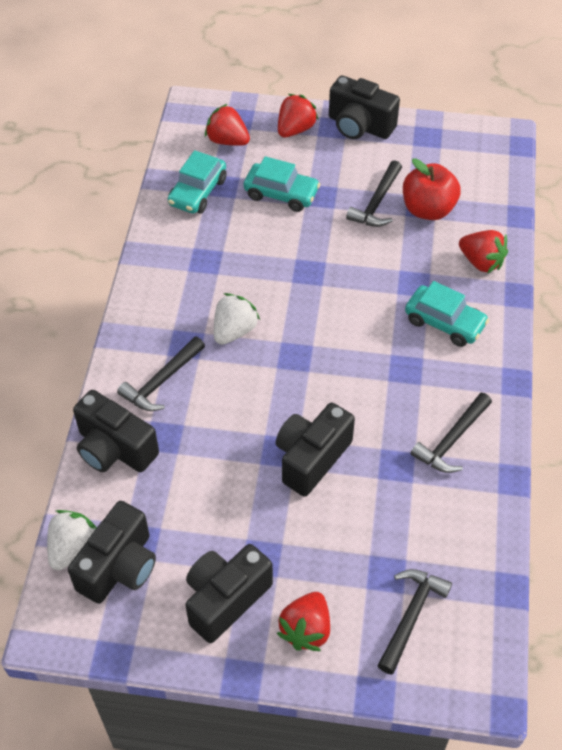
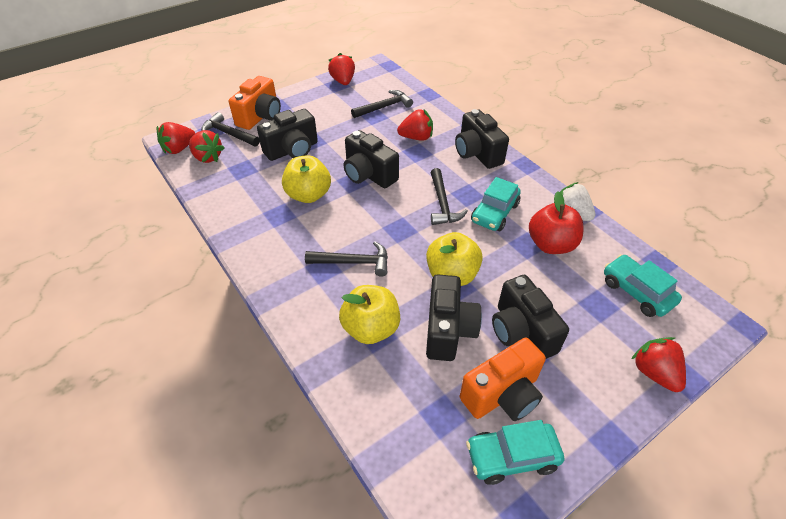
orange camera: 0 -> 2
red strawberry: 4 -> 5
white strawberry: 2 -> 1
yellow apple: 0 -> 3

